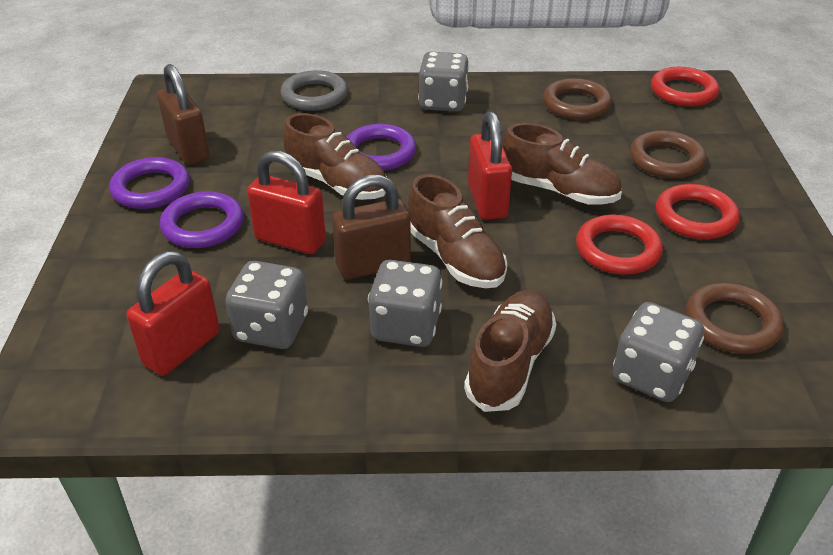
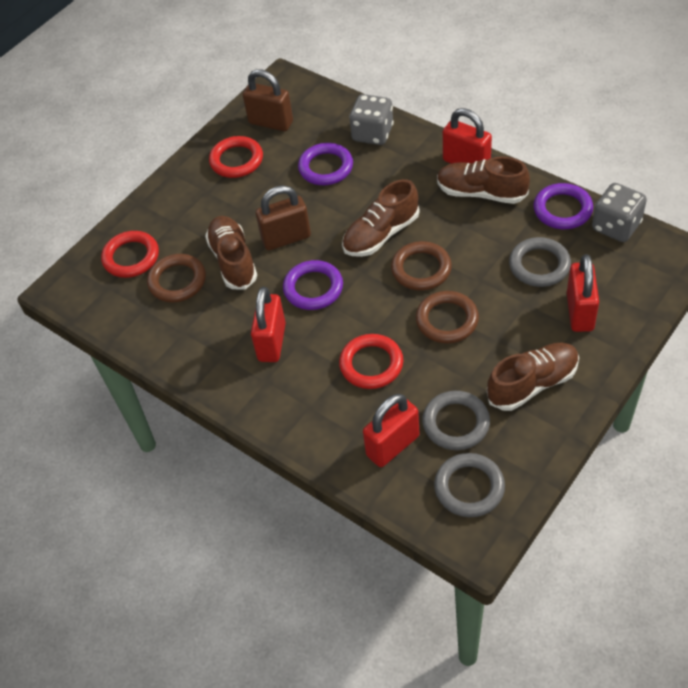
grey dice: 4 -> 2
grey ring: 1 -> 3
red padlock: 3 -> 4

